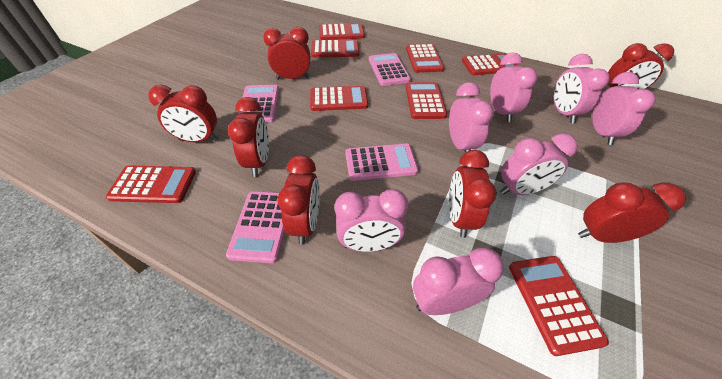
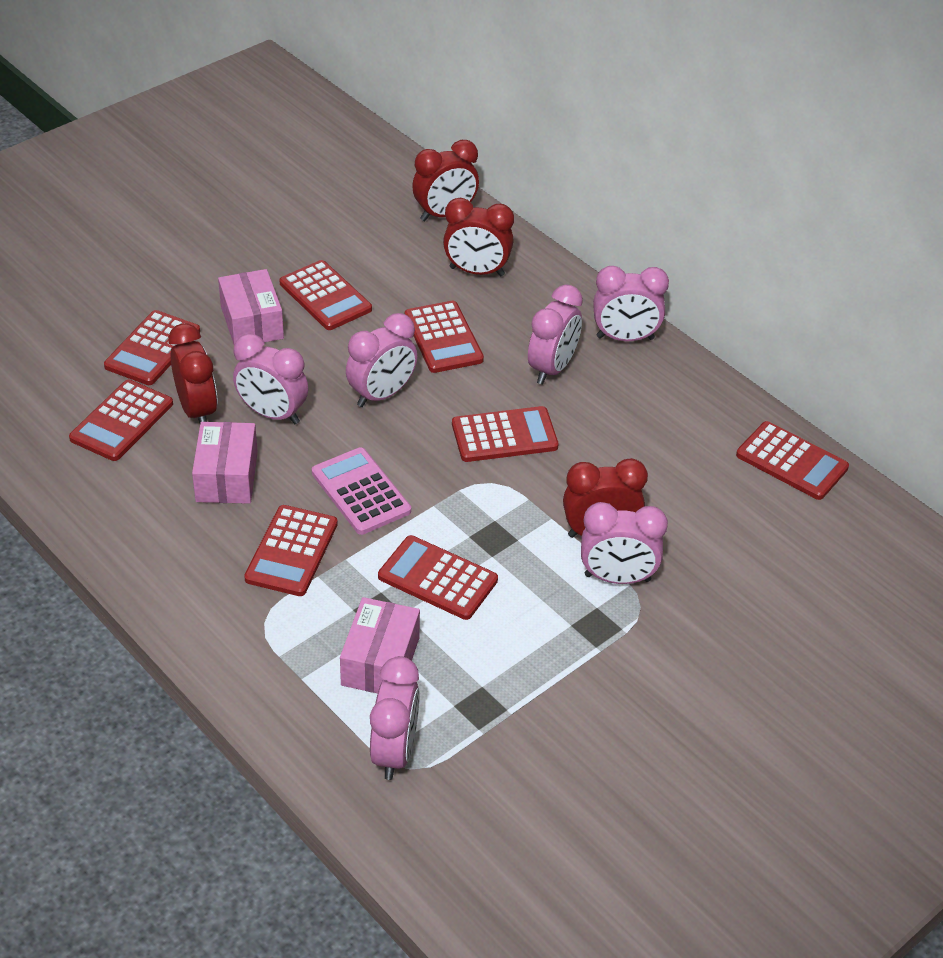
pink box: 0 -> 3
pink calculator: 4 -> 1
pink clock: 7 -> 6
red clock: 7 -> 4

